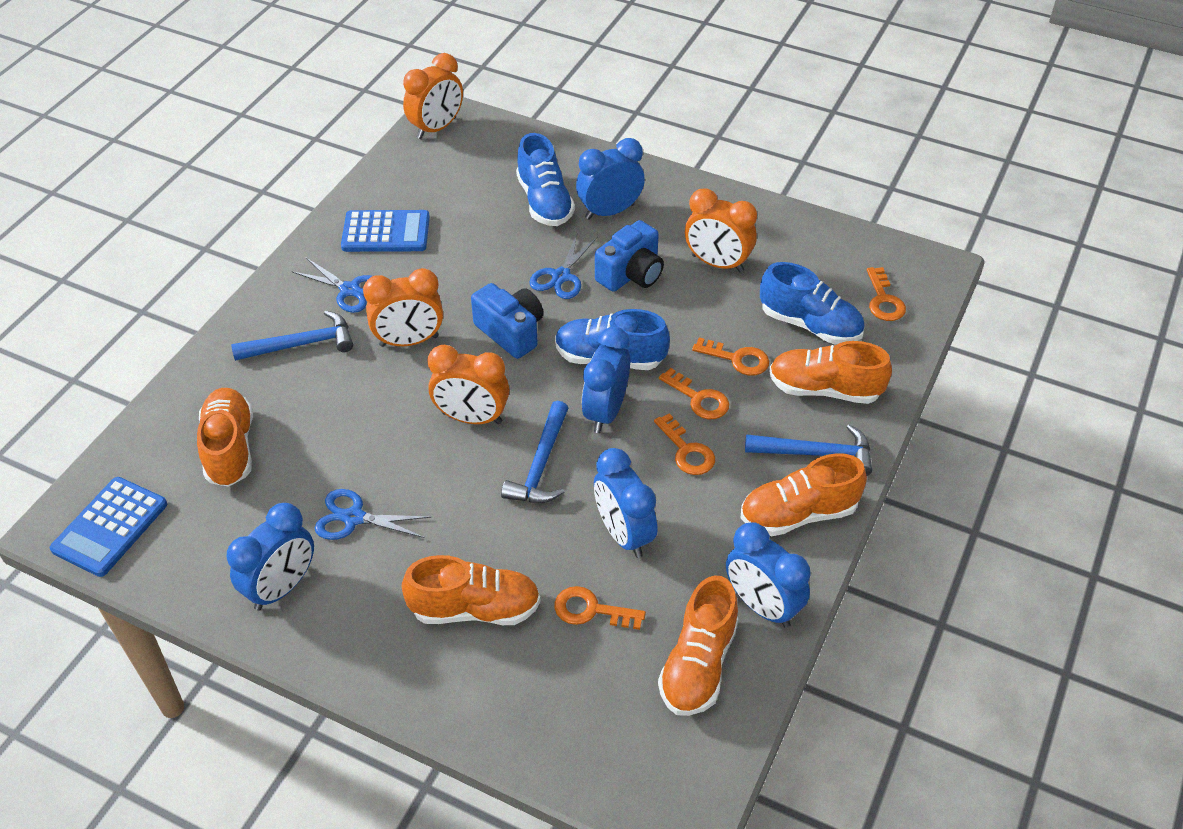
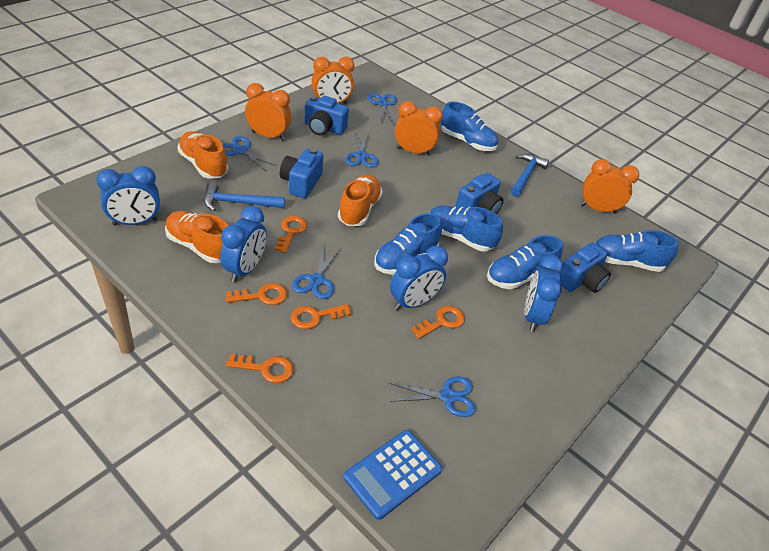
blue calculator: 2 -> 1
blue camera: 2 -> 4
blue clock: 5 -> 4
blue hammer: 3 -> 2
blue scissors: 3 -> 5
blue shoe: 3 -> 5
orange shoe: 5 -> 3

